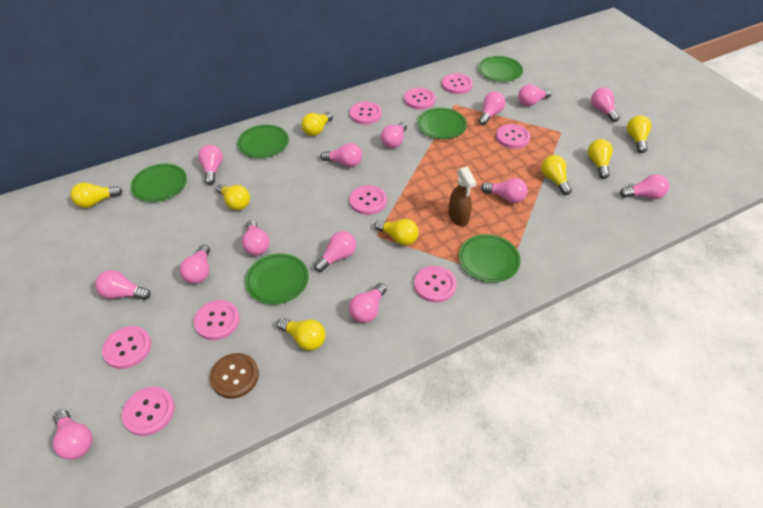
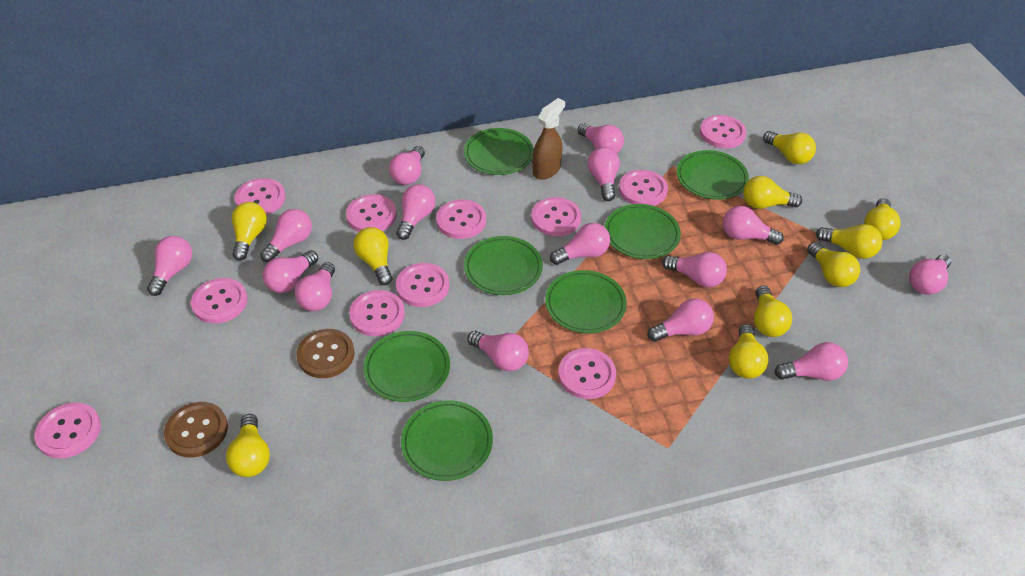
brown button: 1 -> 2
green plate: 6 -> 7
pink button: 9 -> 11
pink light bulb: 14 -> 15
yellow light bulb: 8 -> 10

